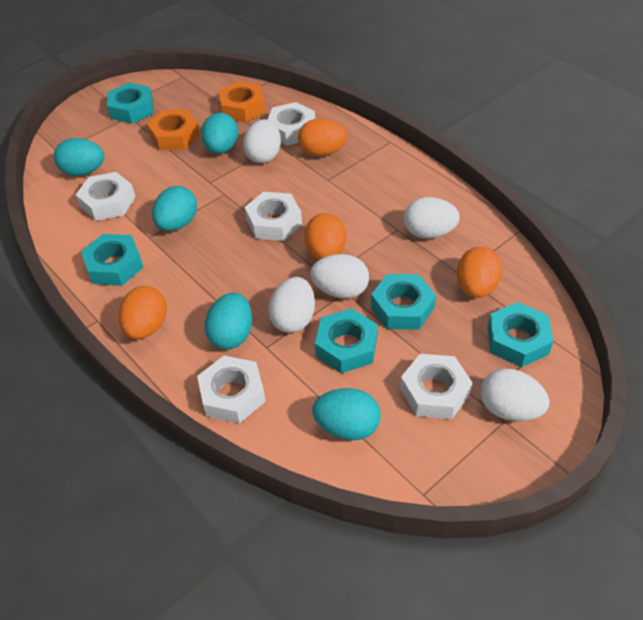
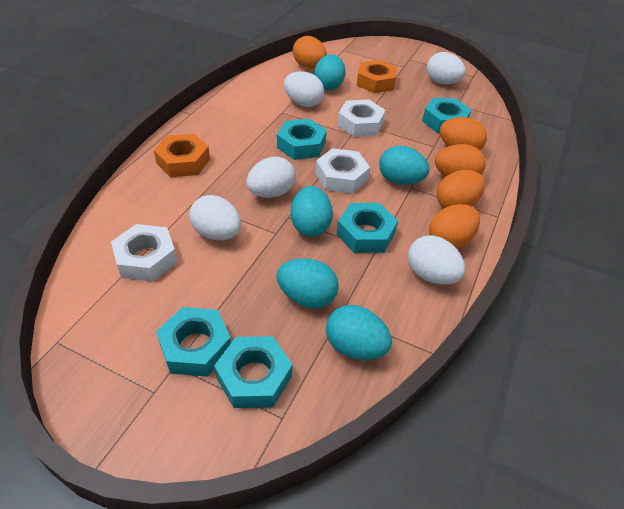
orange egg: 4 -> 5
white nut: 5 -> 3

